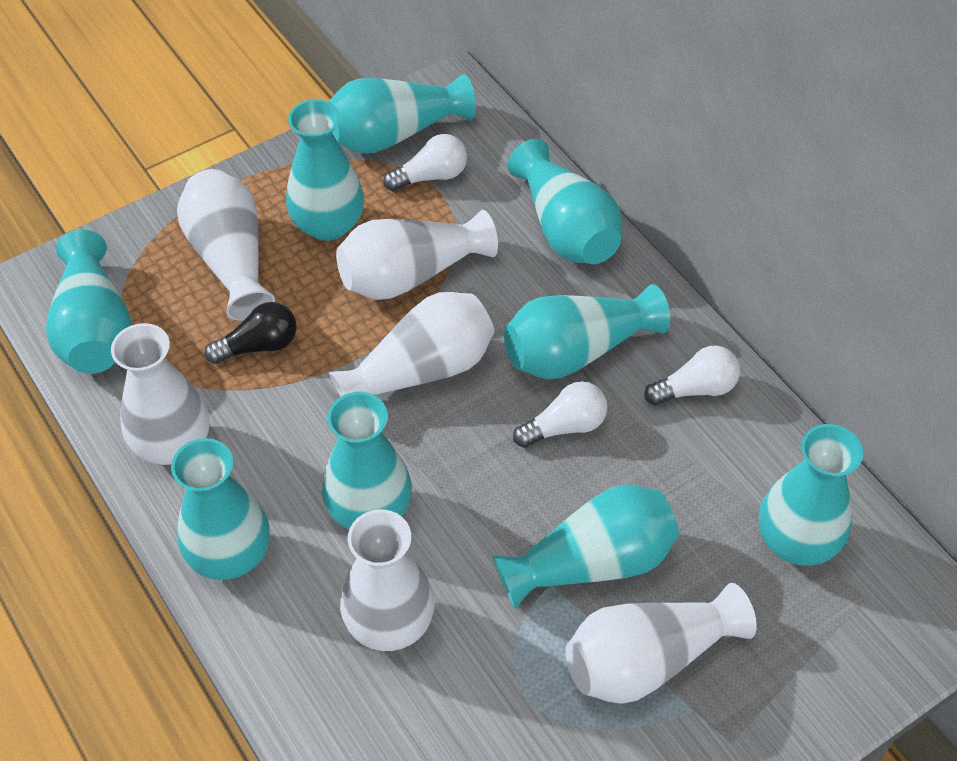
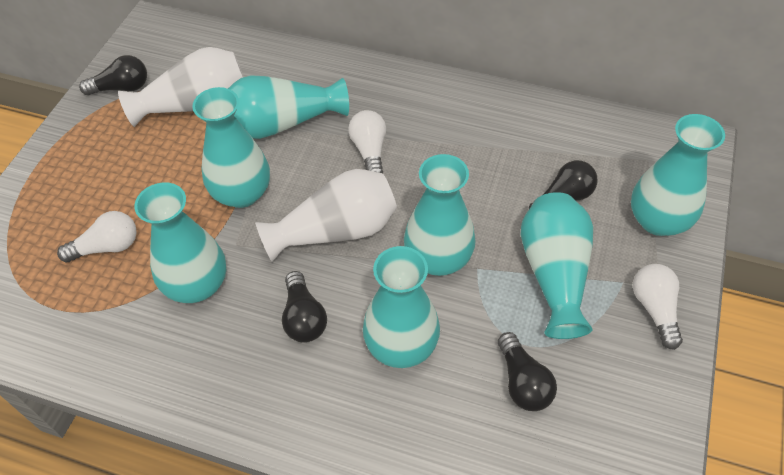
black light bulb: 1 -> 4
turquoise vase: 9 -> 7
white vase: 6 -> 2

